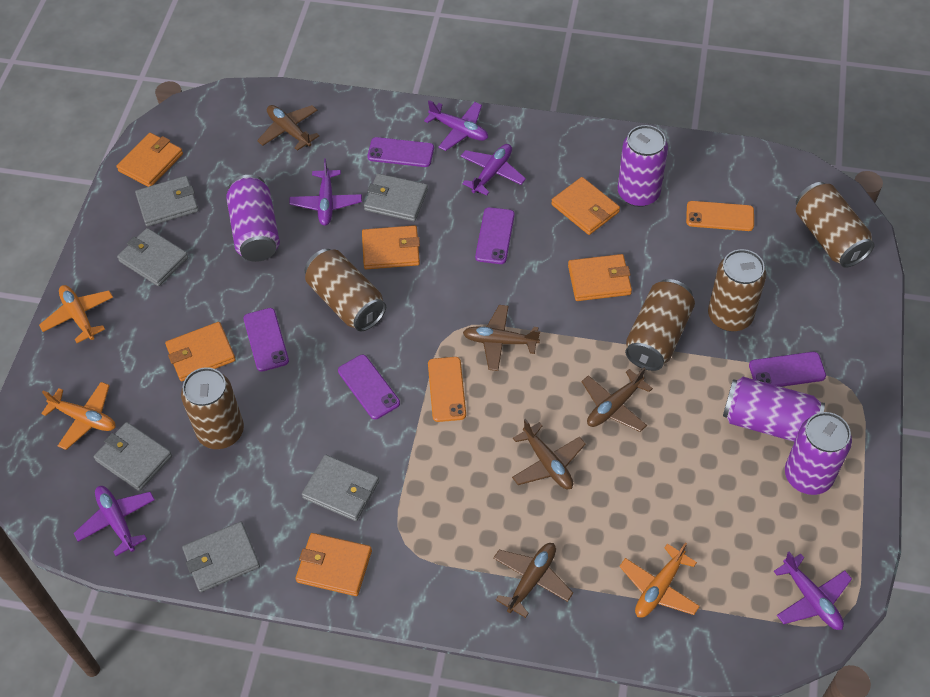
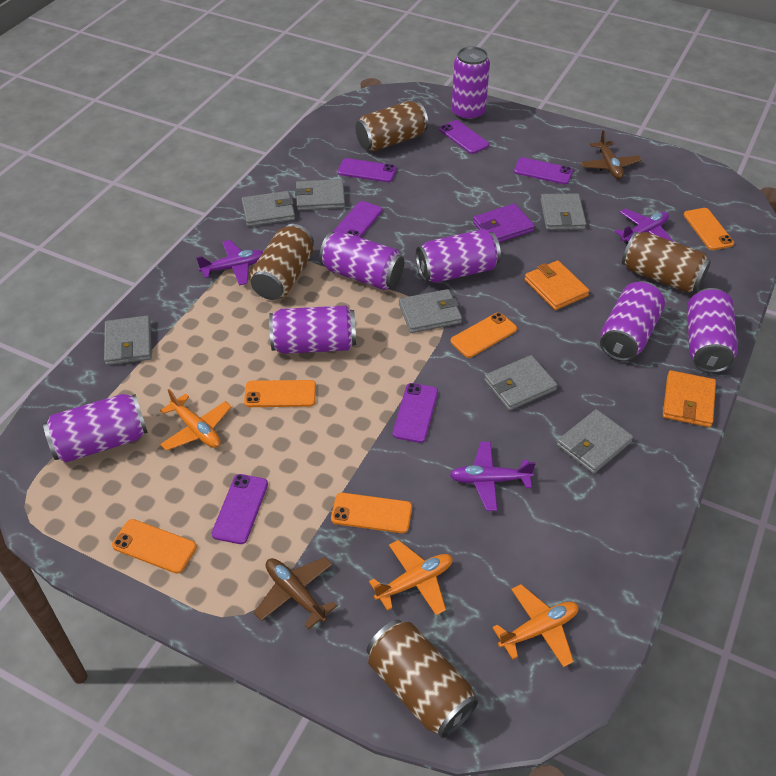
brown can: 5 -> 4
brown plane: 5 -> 2
grey wallet: 6 -> 7
orange phone: 2 -> 5
orange wallet: 6 -> 2
purple can: 4 -> 7
purple phone: 5 -> 6
purple plane: 5 -> 3
purple wallet: 0 -> 1

